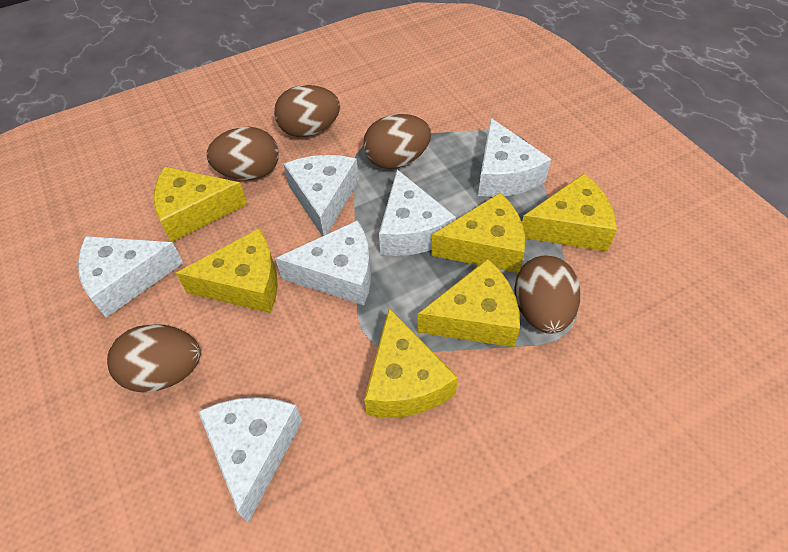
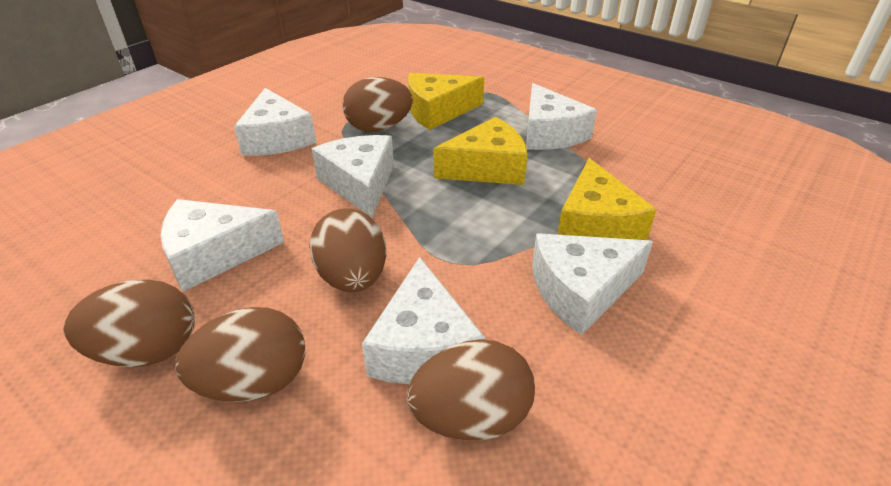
yellow cheese: 6 -> 3

